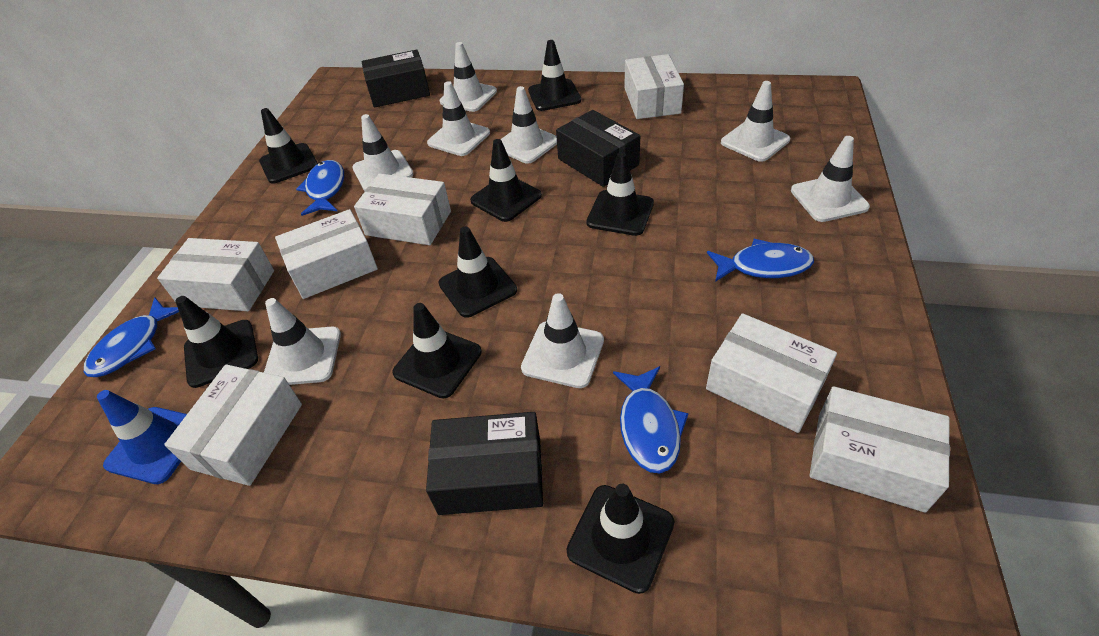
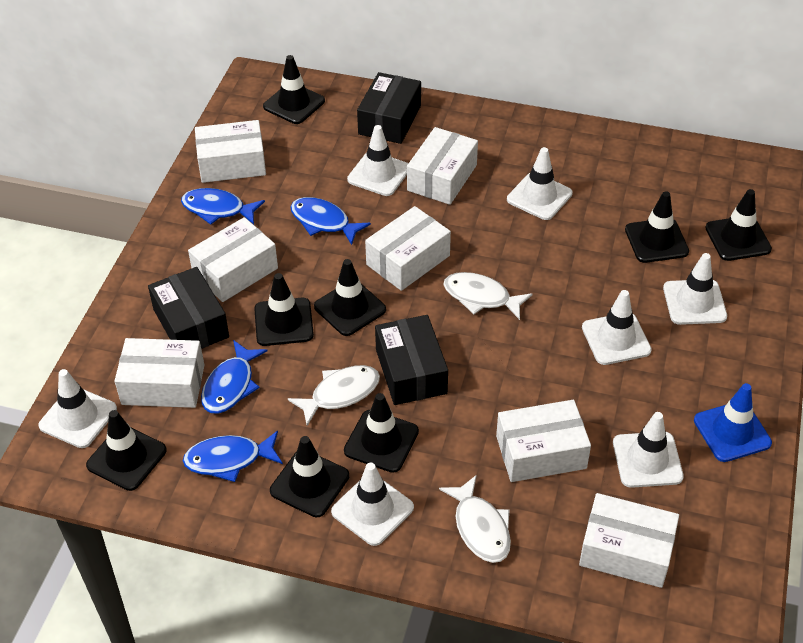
white fish: 0 -> 3
white traffic cone: 8 -> 7

